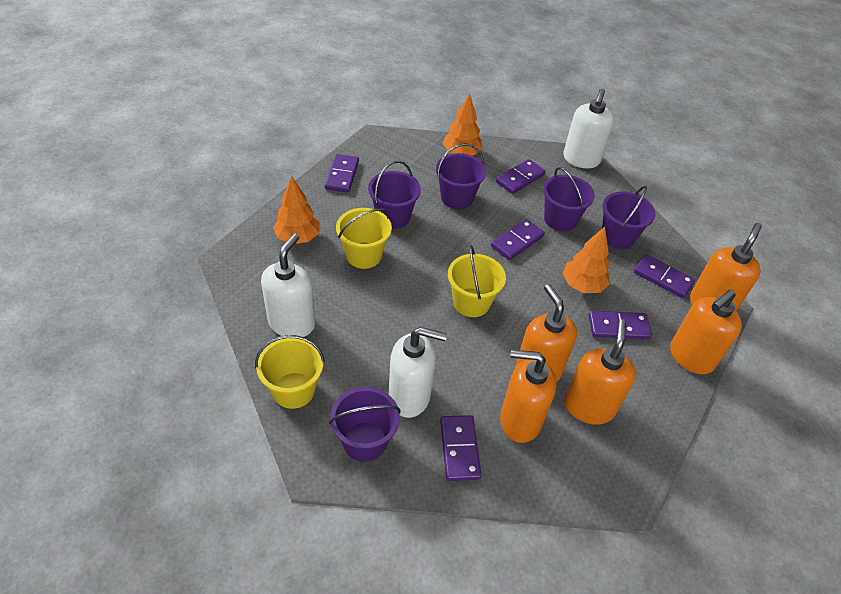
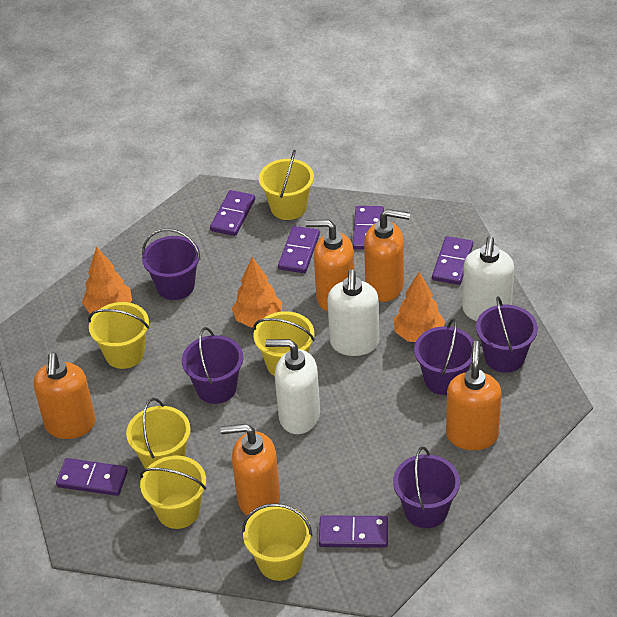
yellow bucket: 3 -> 6

